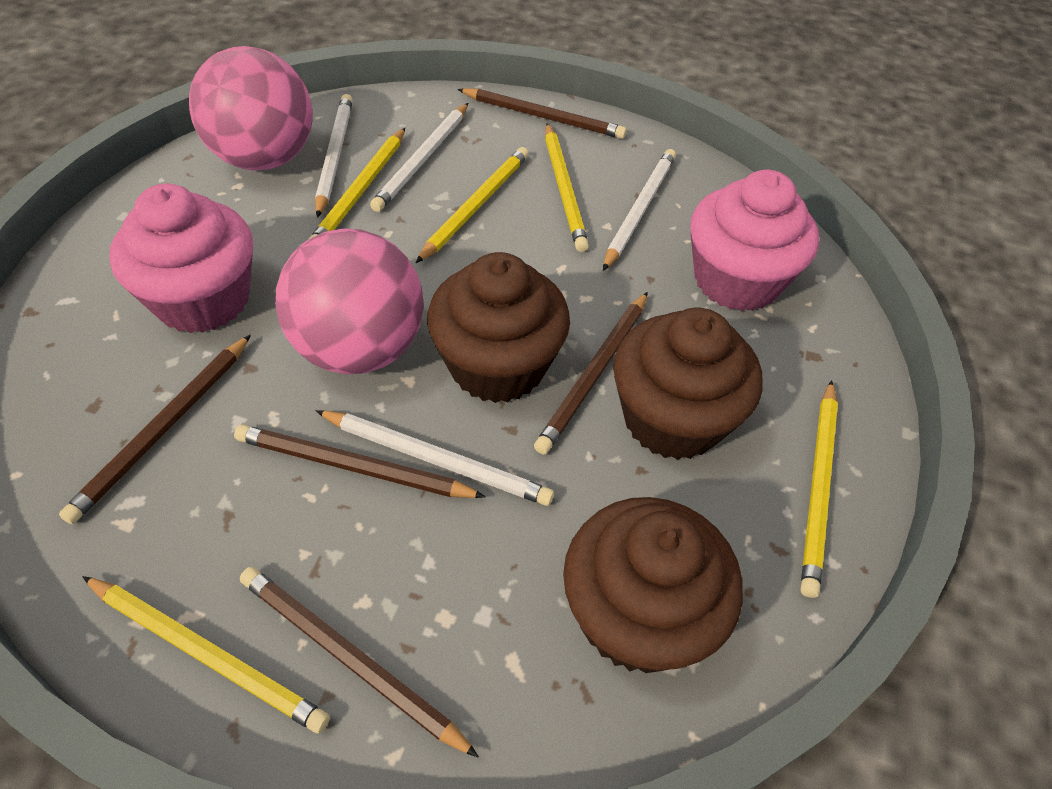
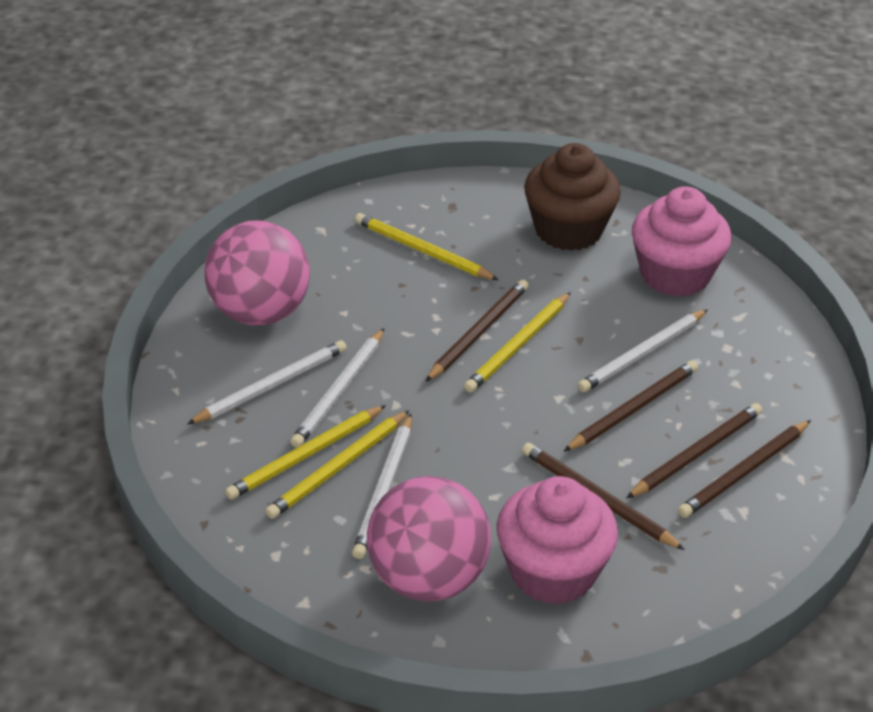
brown cupcake: 3 -> 1
yellow pencil: 5 -> 4

